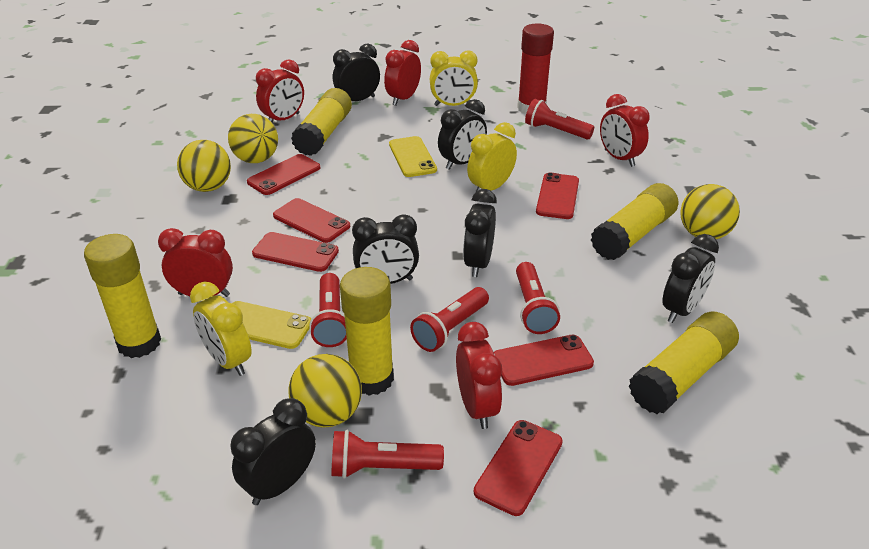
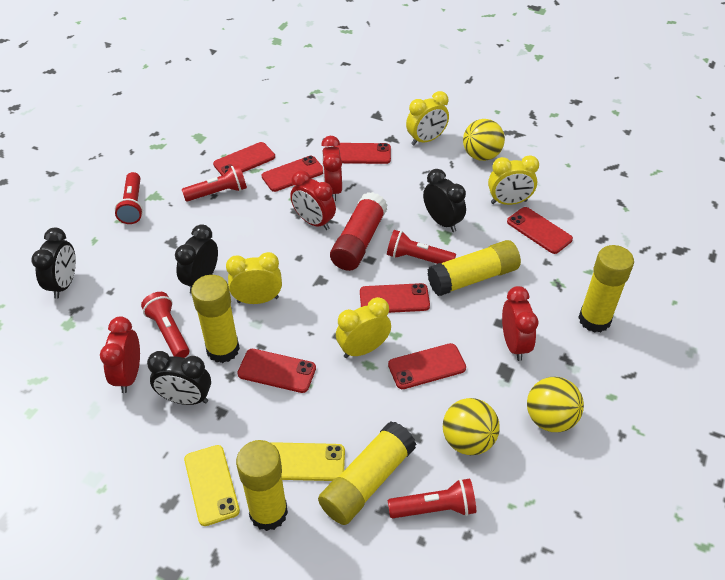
black clock: 6 -> 4
red clock: 5 -> 4
red phone: 6 -> 7
yellow ball: 4 -> 3
yellow clock: 3 -> 4

